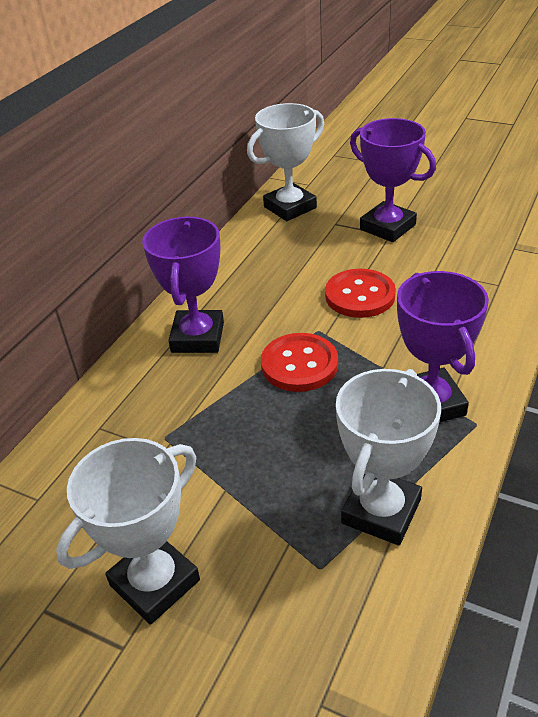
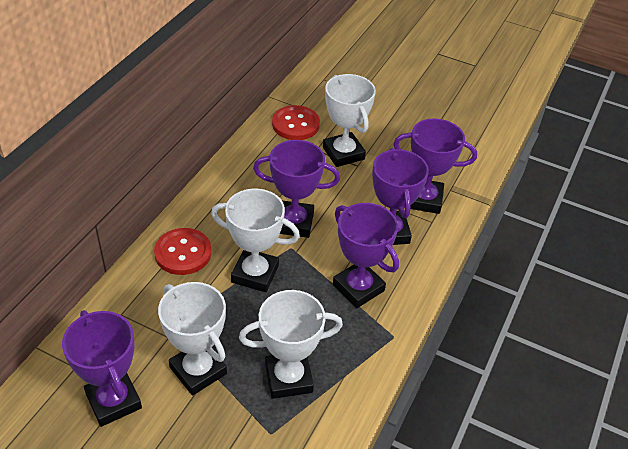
purple trophy: 3 -> 5
white trophy: 3 -> 4

